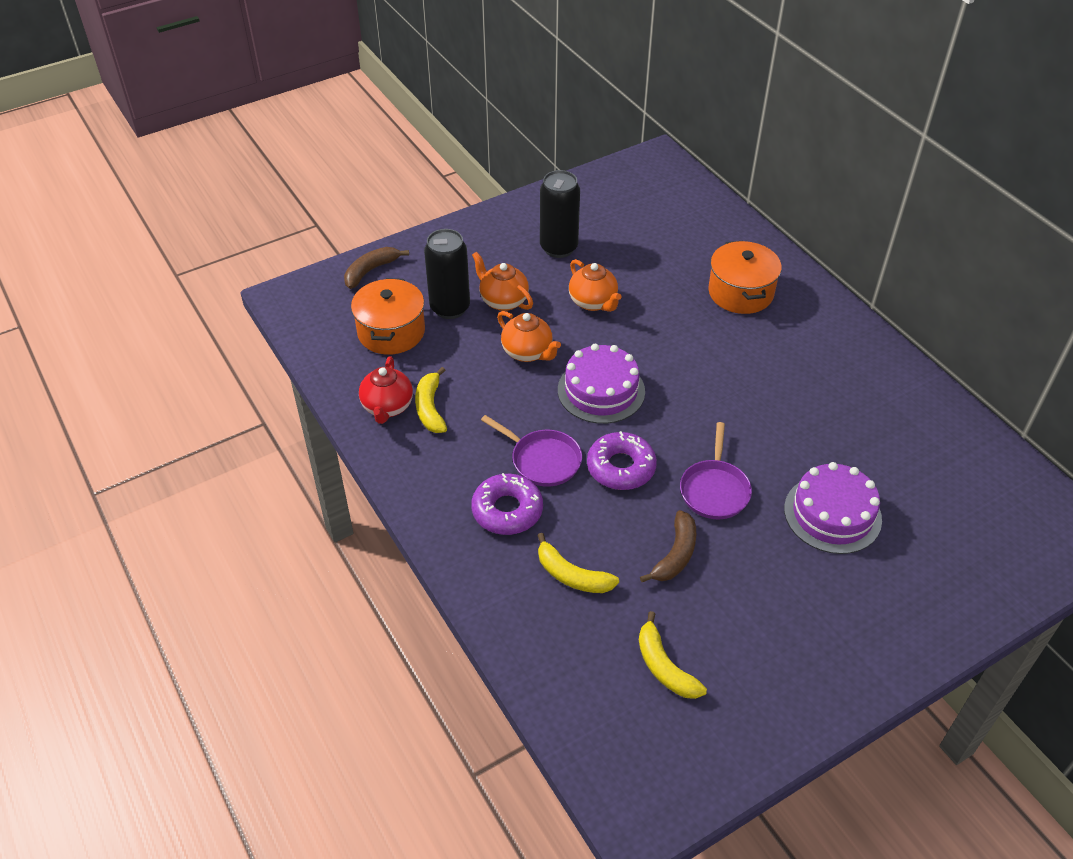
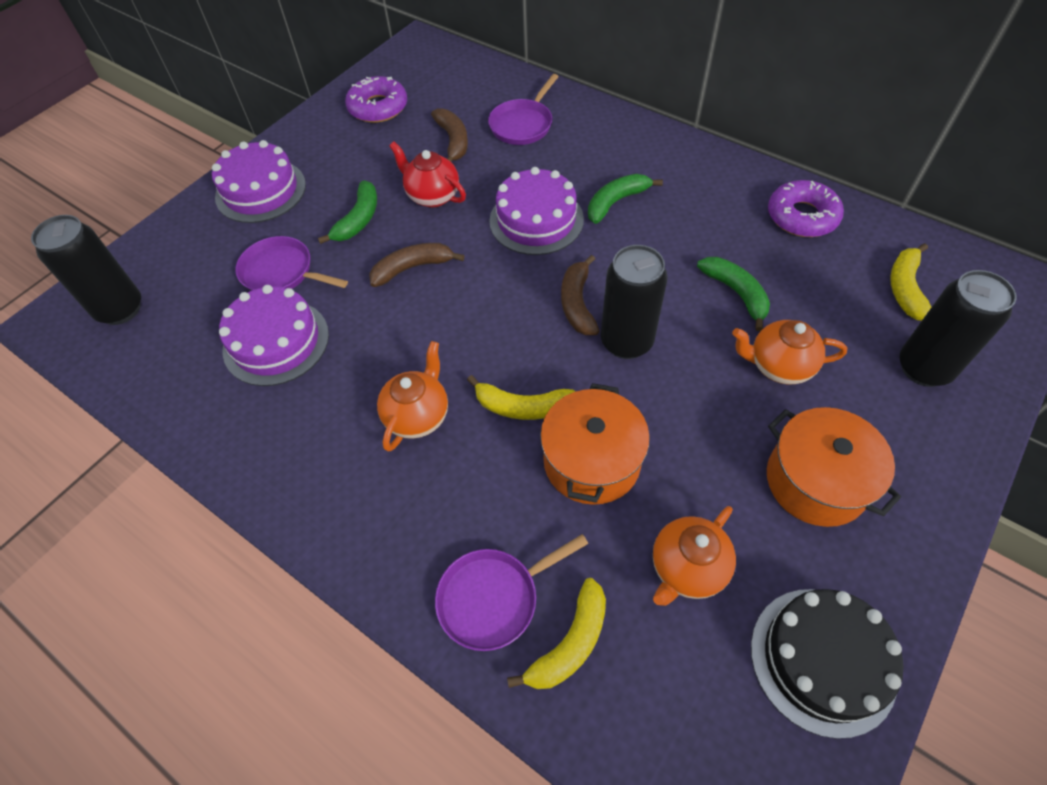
black cake: 0 -> 1
black can: 2 -> 3
brown banana: 2 -> 3
green banana: 0 -> 3
purple cake: 2 -> 3
purple pan: 2 -> 3

